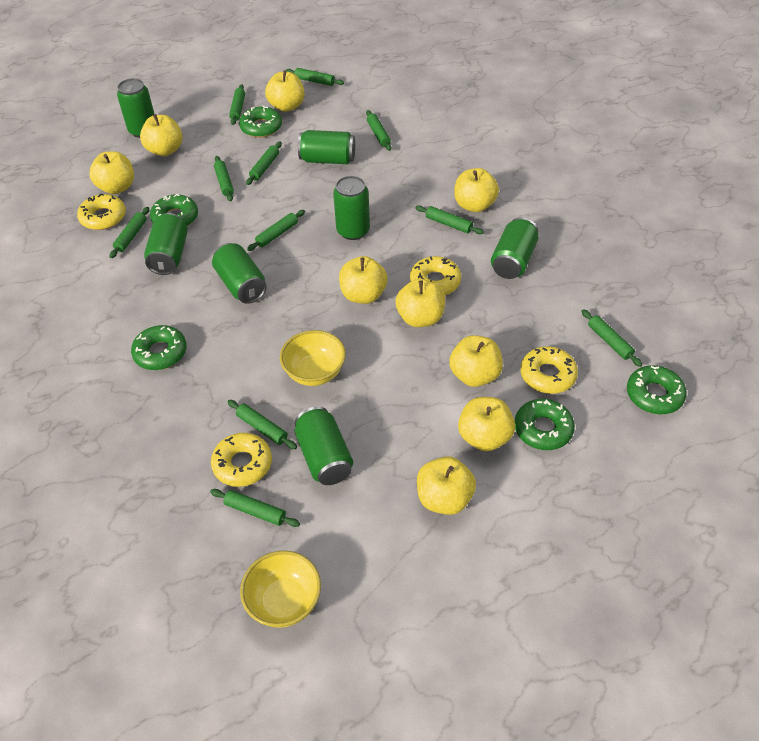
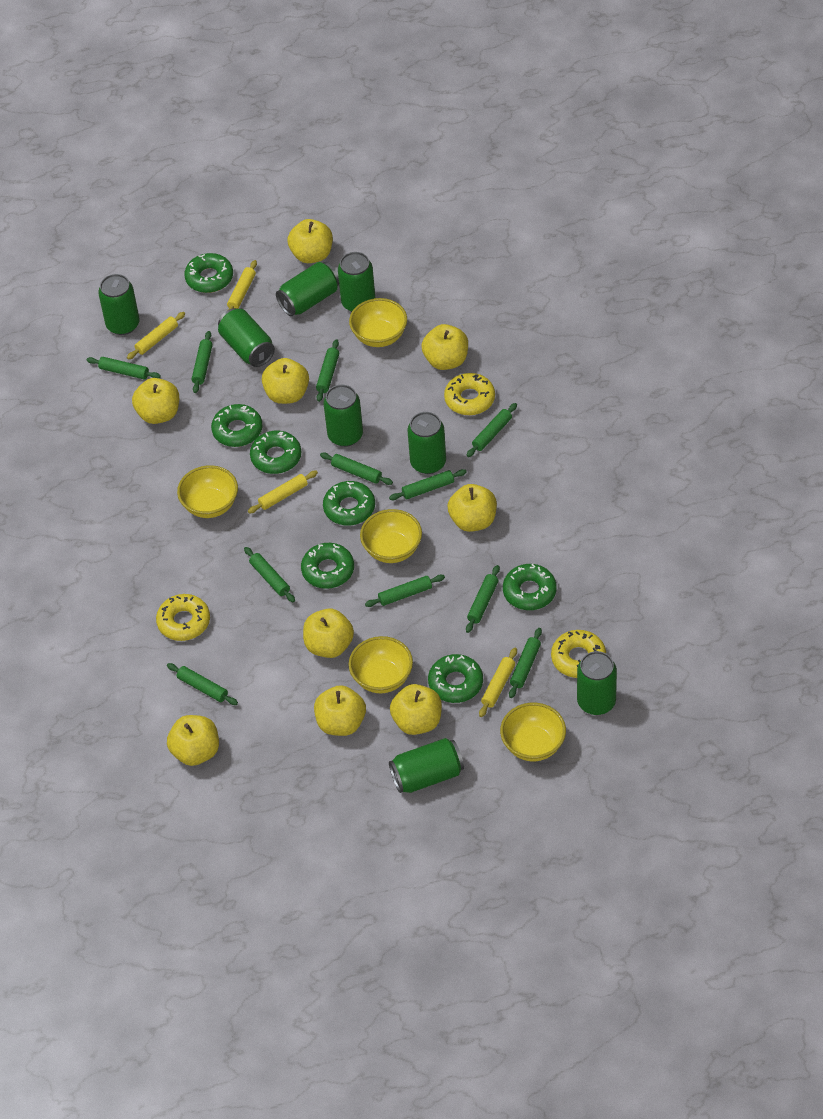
green can: 7 -> 8
green donut: 5 -> 7
yellow bowl: 2 -> 5
yellow donut: 4 -> 3
yellow rolling pin: 0 -> 4

